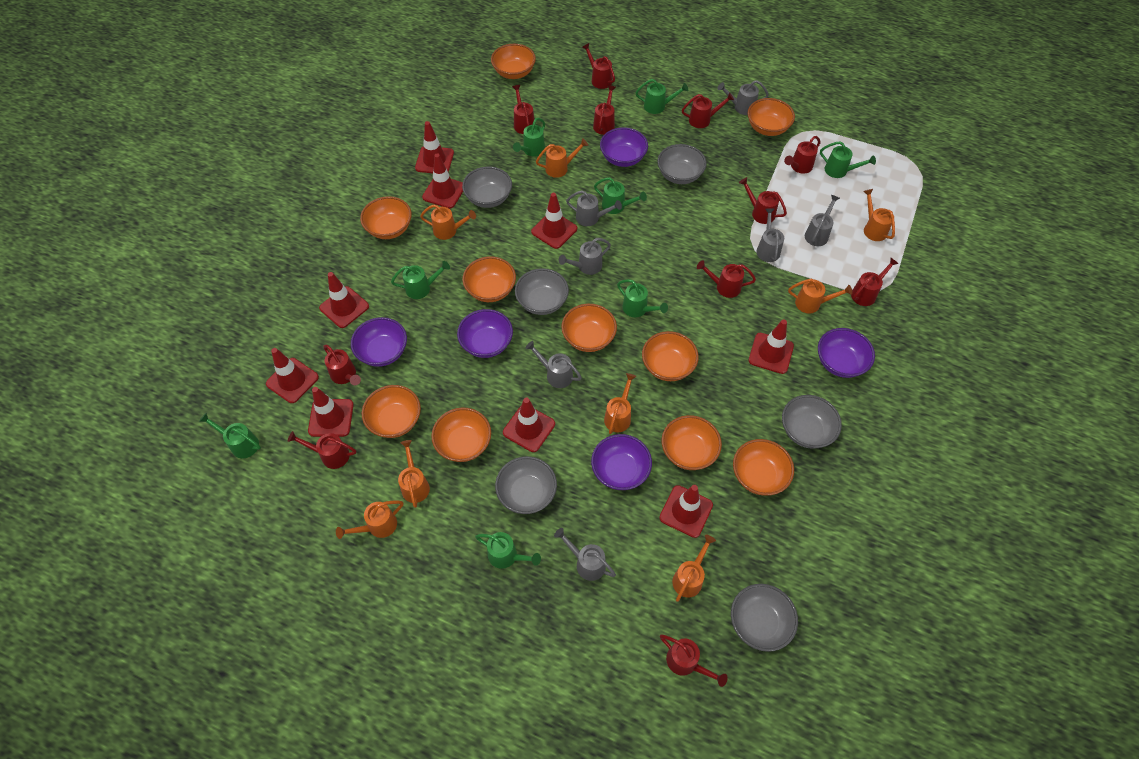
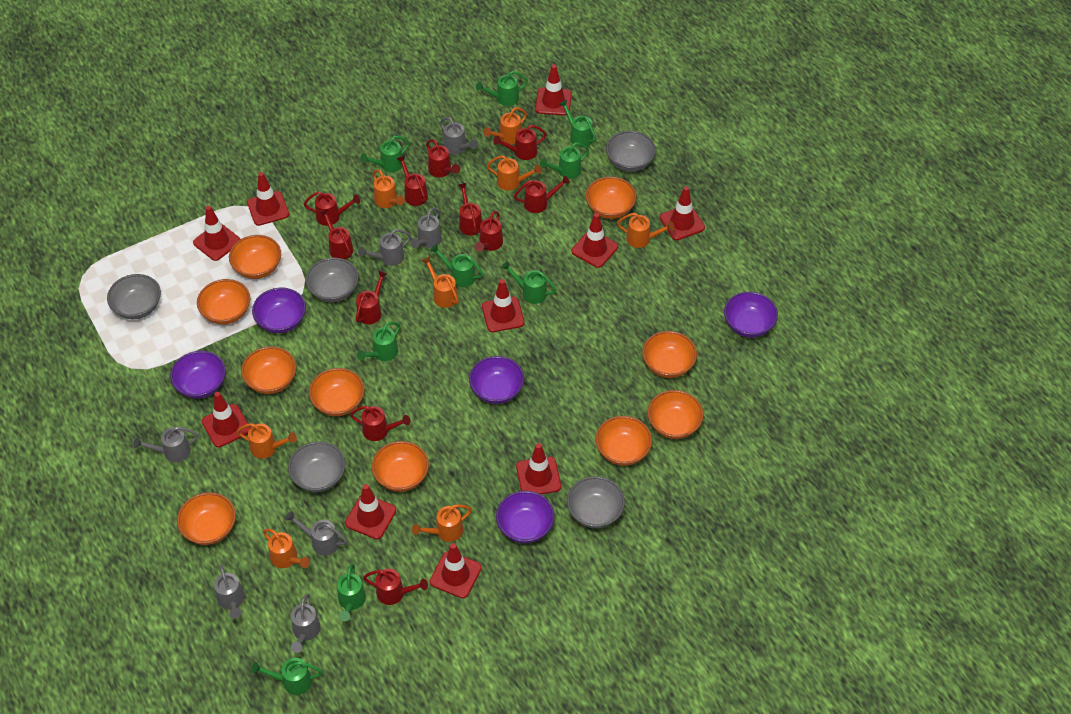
green watering can: 8 -> 9
grey bowl: 6 -> 5
red traffic cone: 9 -> 10

